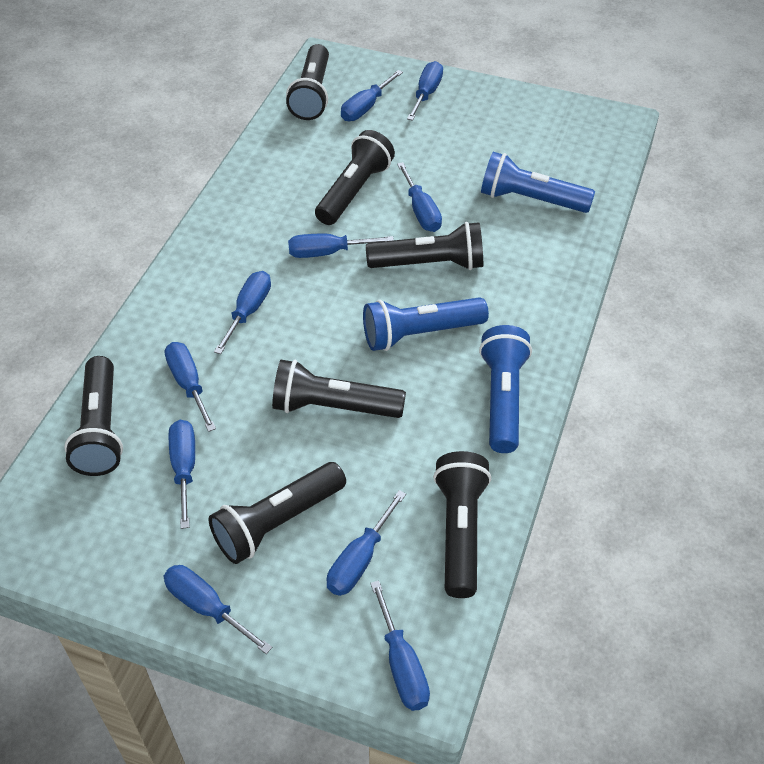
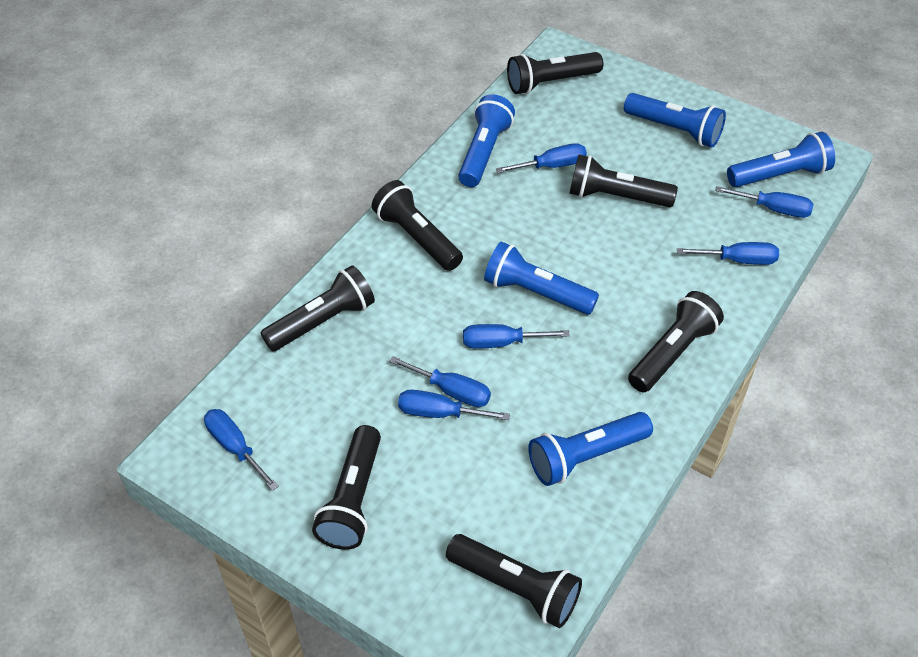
blue flashlight: 3 -> 5
blue screwdriver: 10 -> 7

